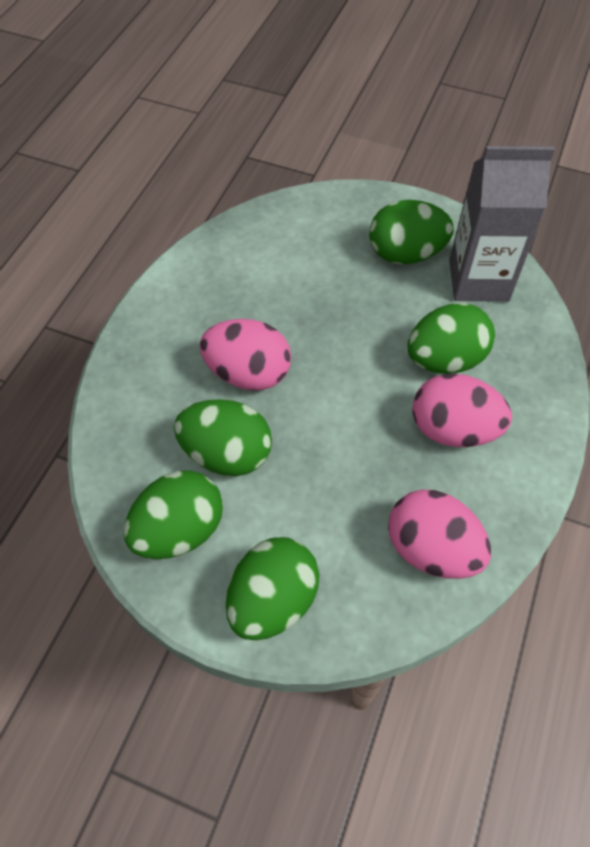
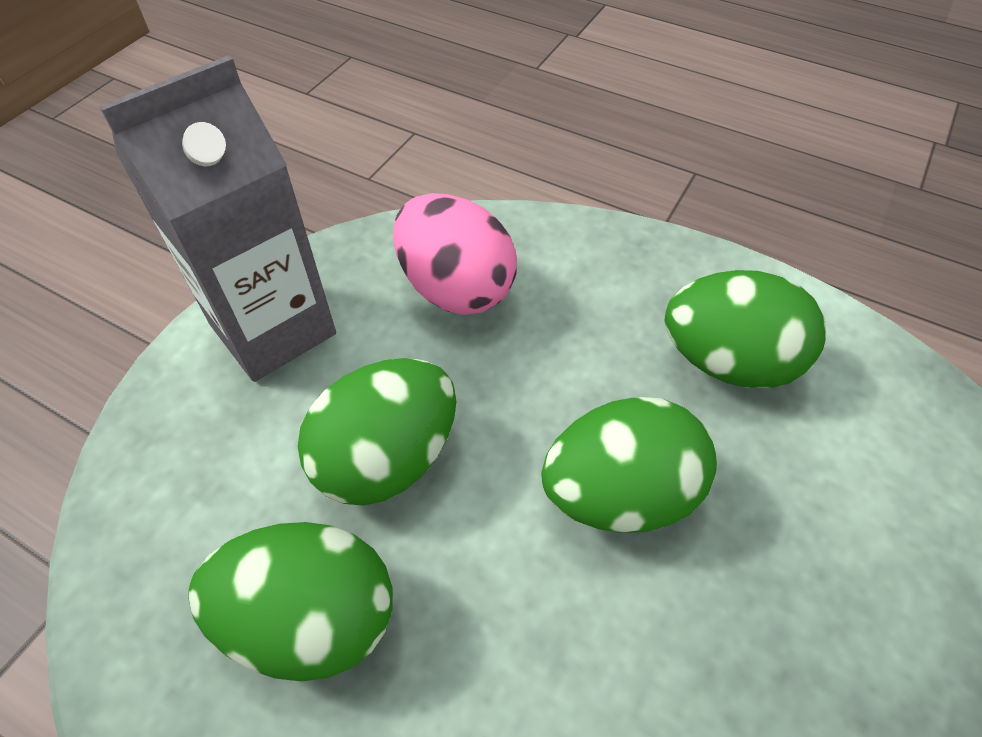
green egg: 5 -> 4
pink egg: 3 -> 1

